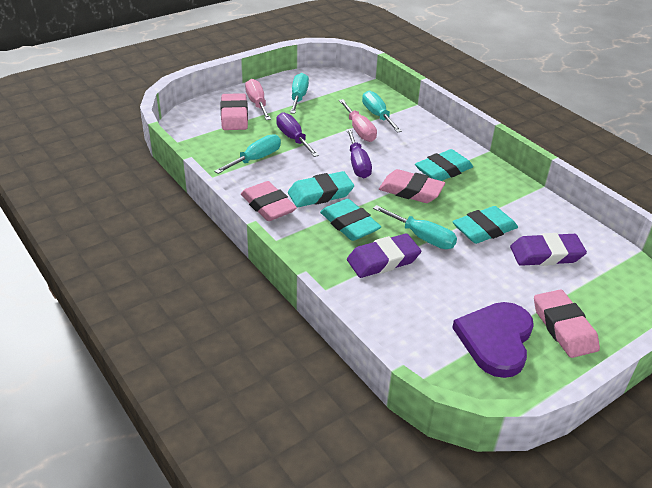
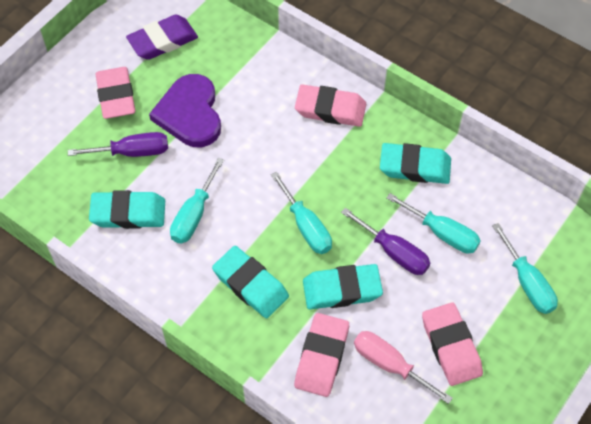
pink screwdriver: 2 -> 1
purple eraser: 2 -> 1

